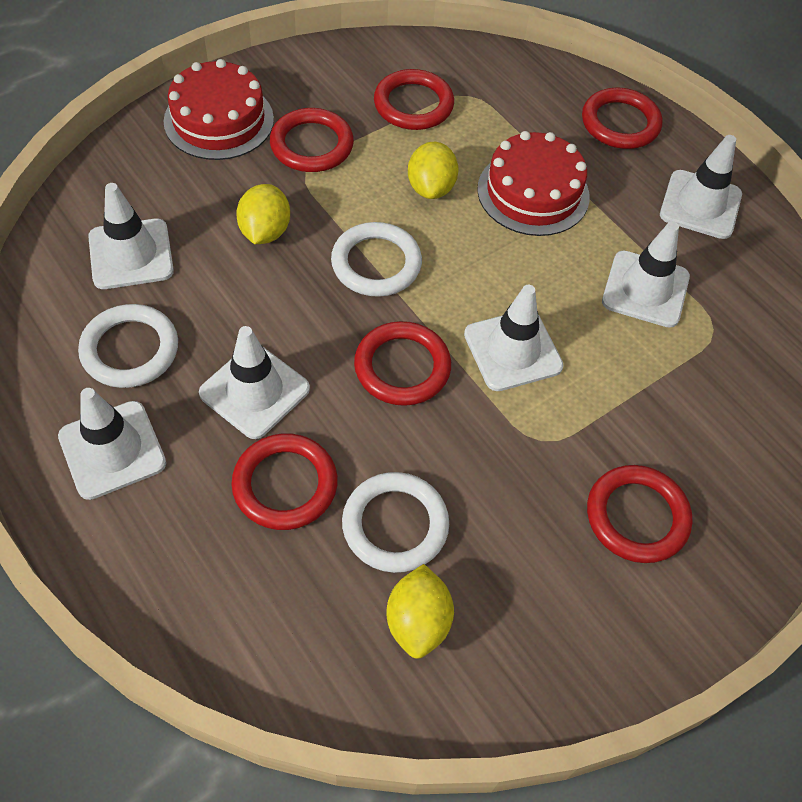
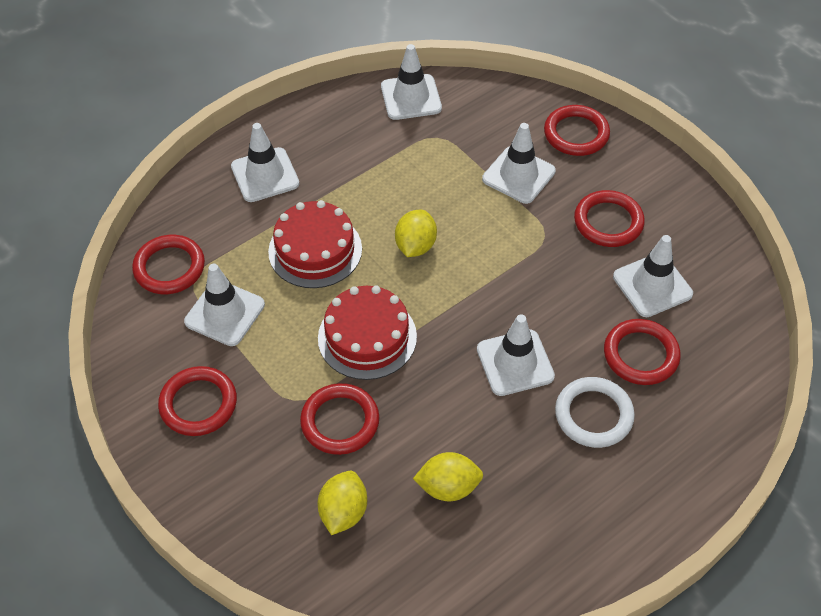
white ring: 3 -> 1

